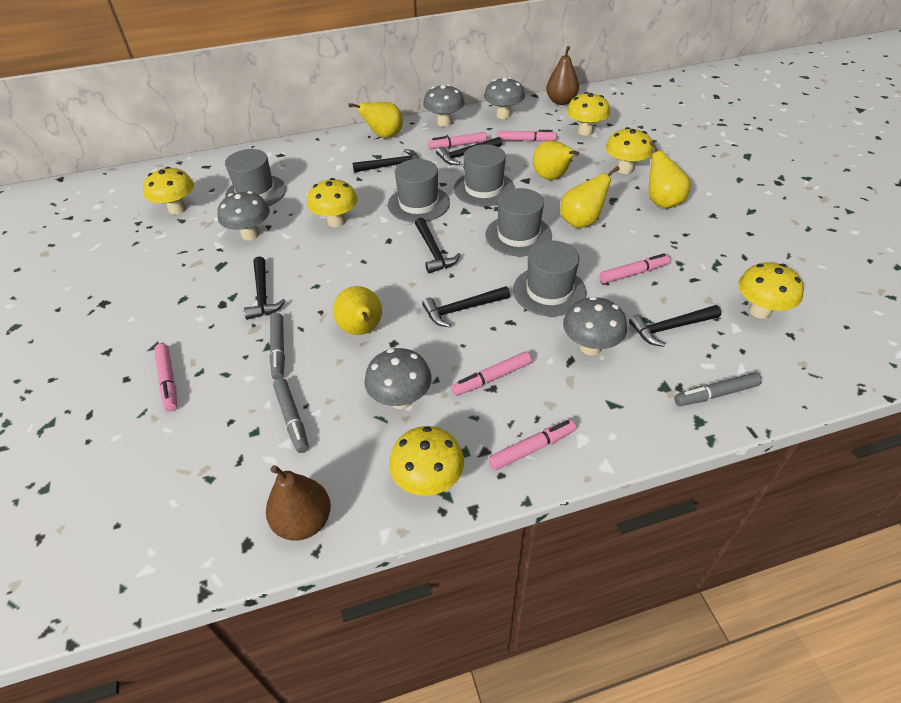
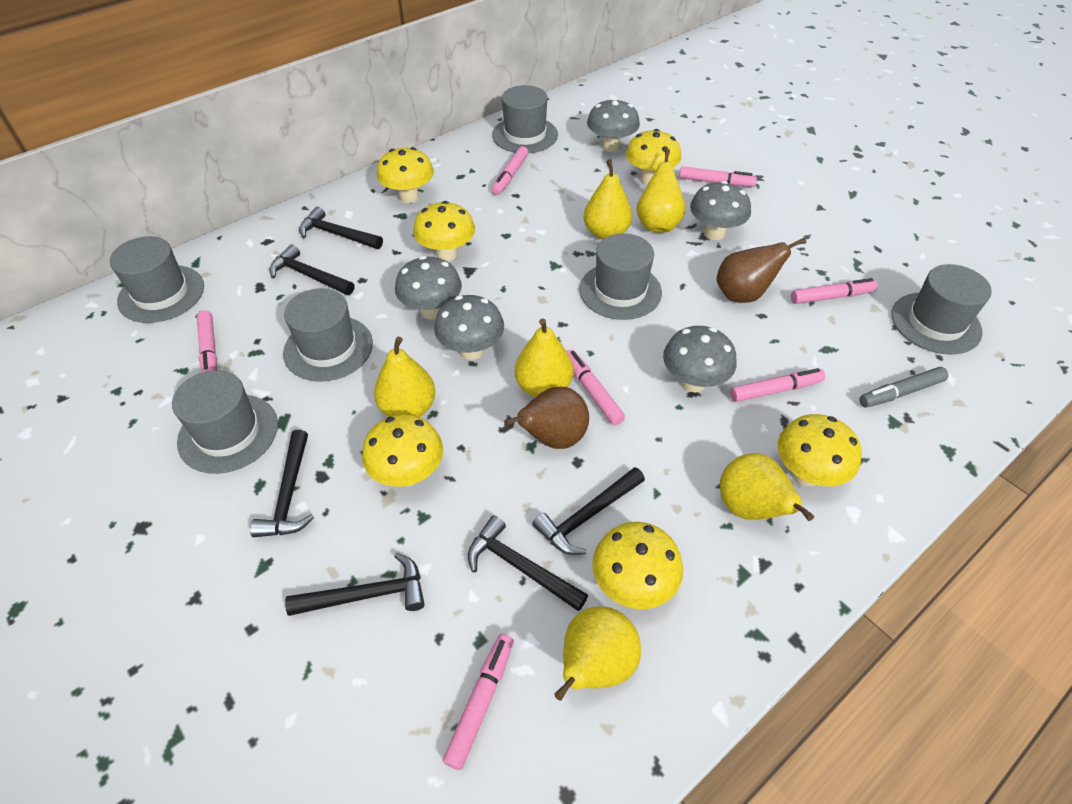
grey hat: 5 -> 6
grey marker: 3 -> 1
pink marker: 6 -> 7
yellow pear: 5 -> 6

